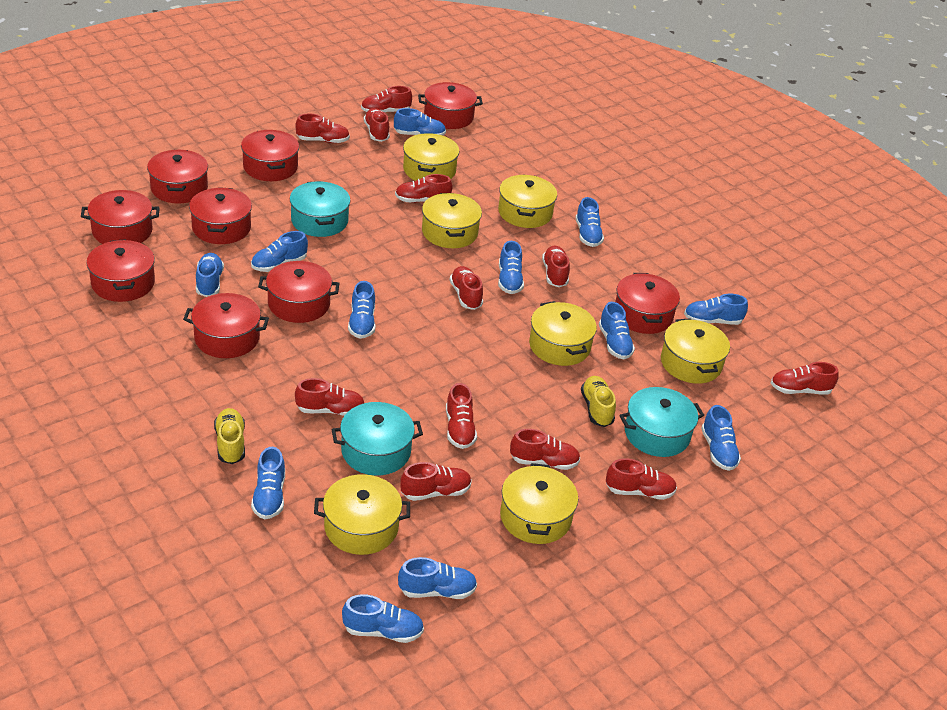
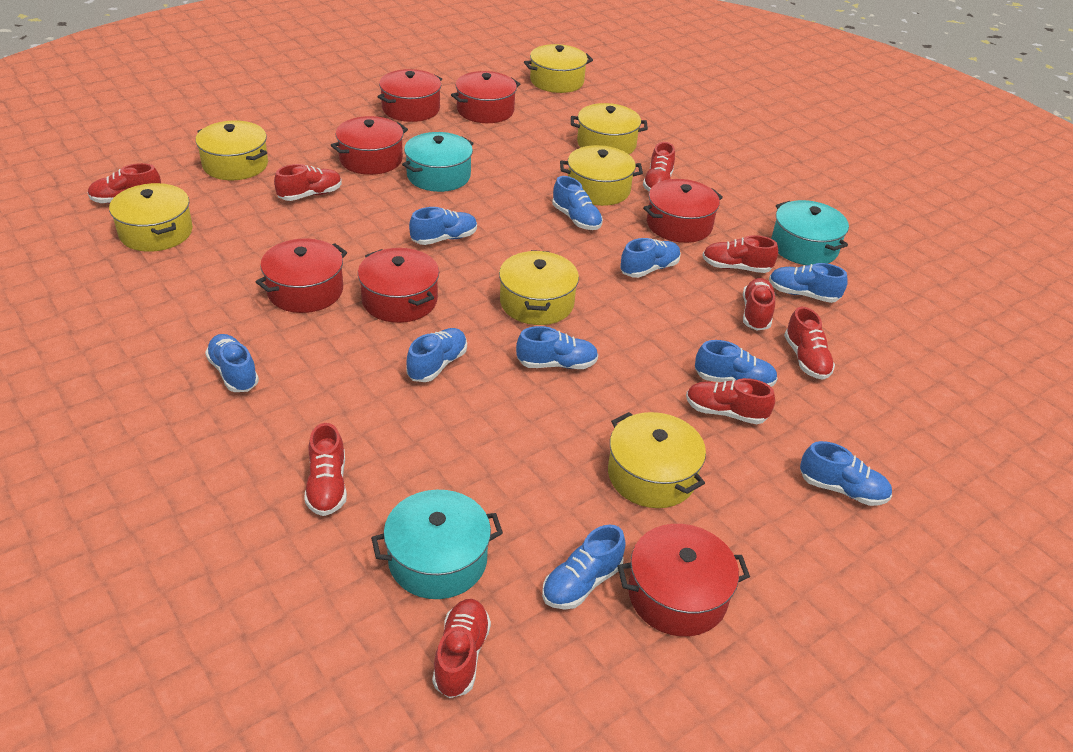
blue shoe: 12 -> 10
red pot: 9 -> 7
red shoe: 12 -> 9
yellow shoe: 2 -> 0

